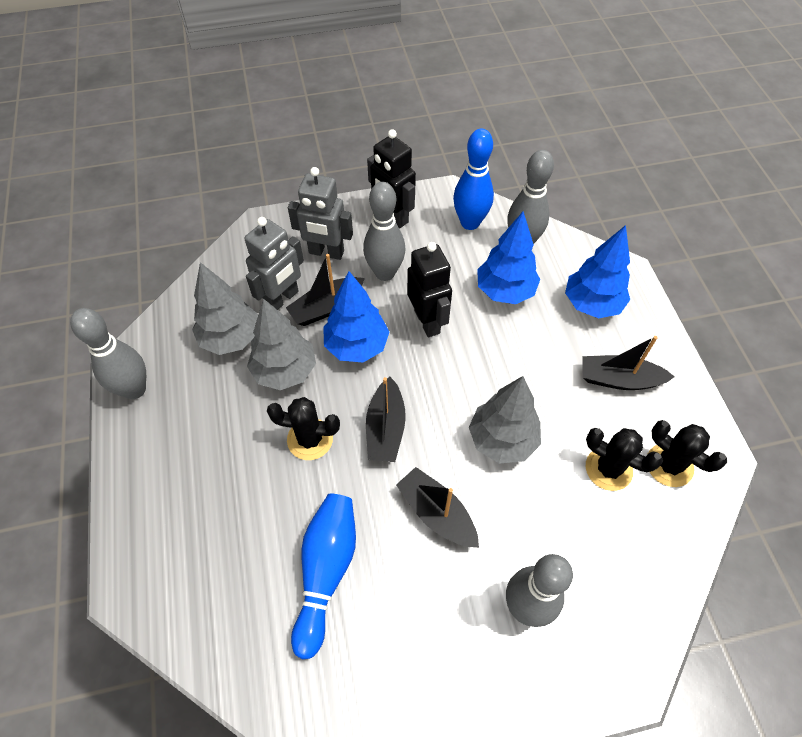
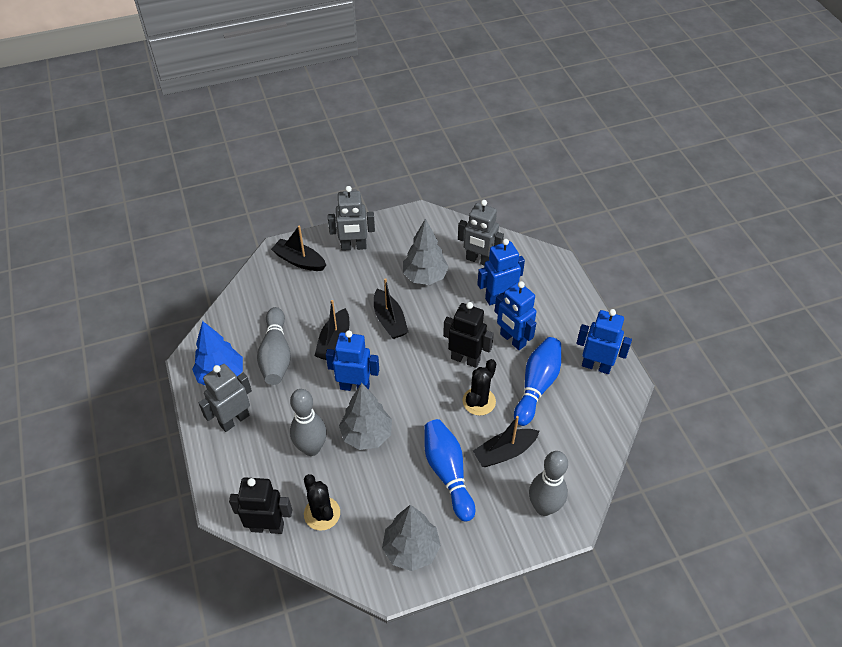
black cactus: 3 -> 2
blue robot: 0 -> 4
blue tree: 3 -> 1
grey bowling pin: 4 -> 3
grey robot: 2 -> 3

